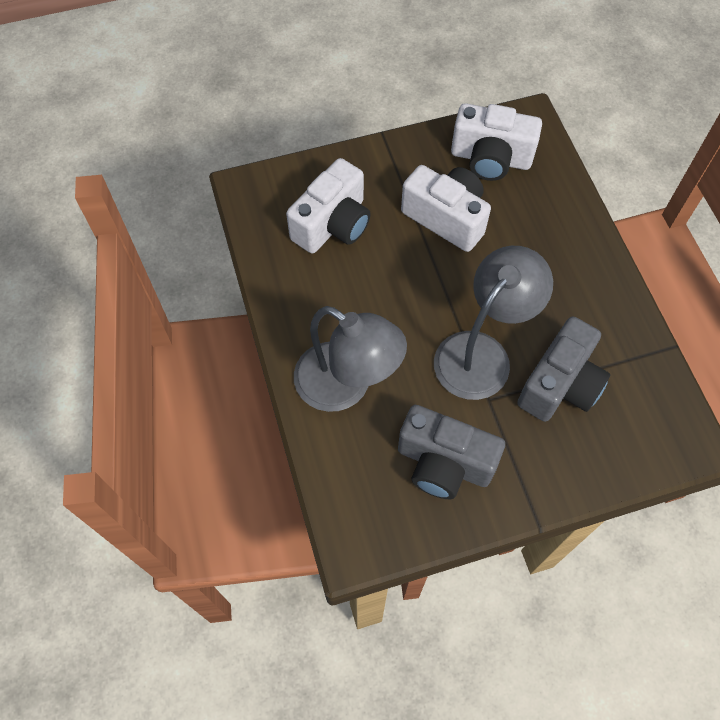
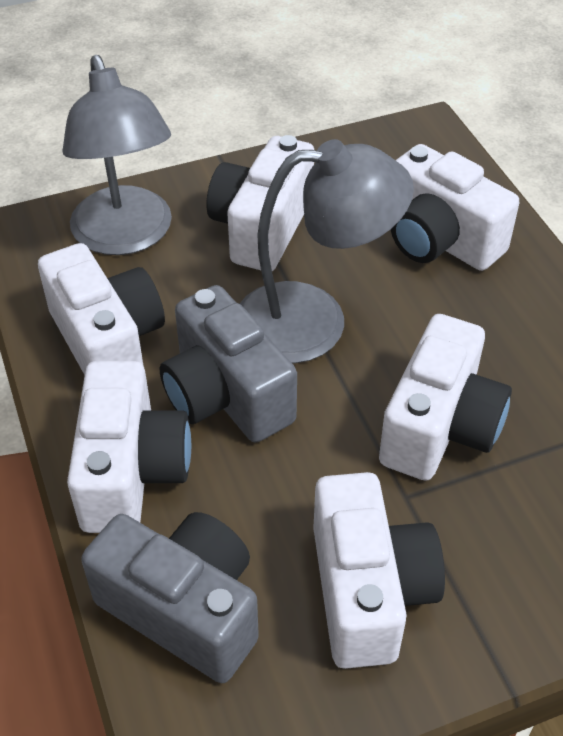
white camera: 3 -> 6

